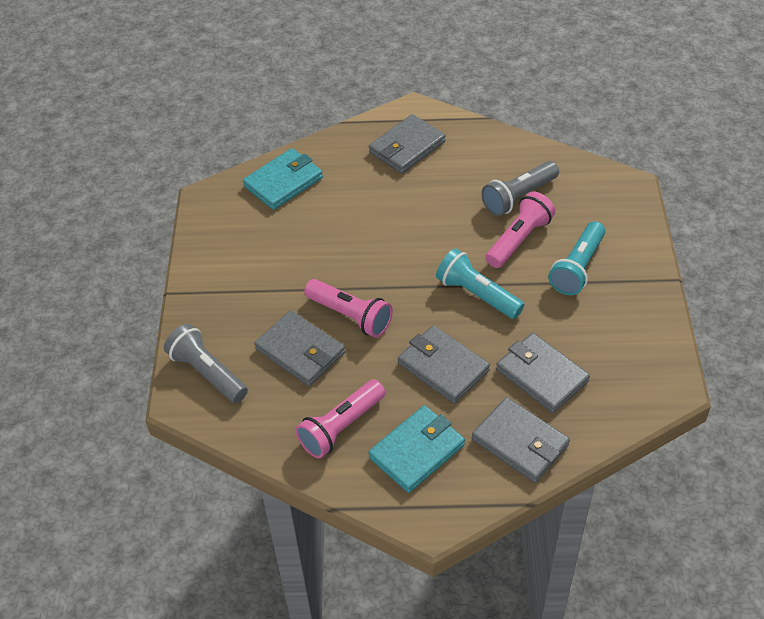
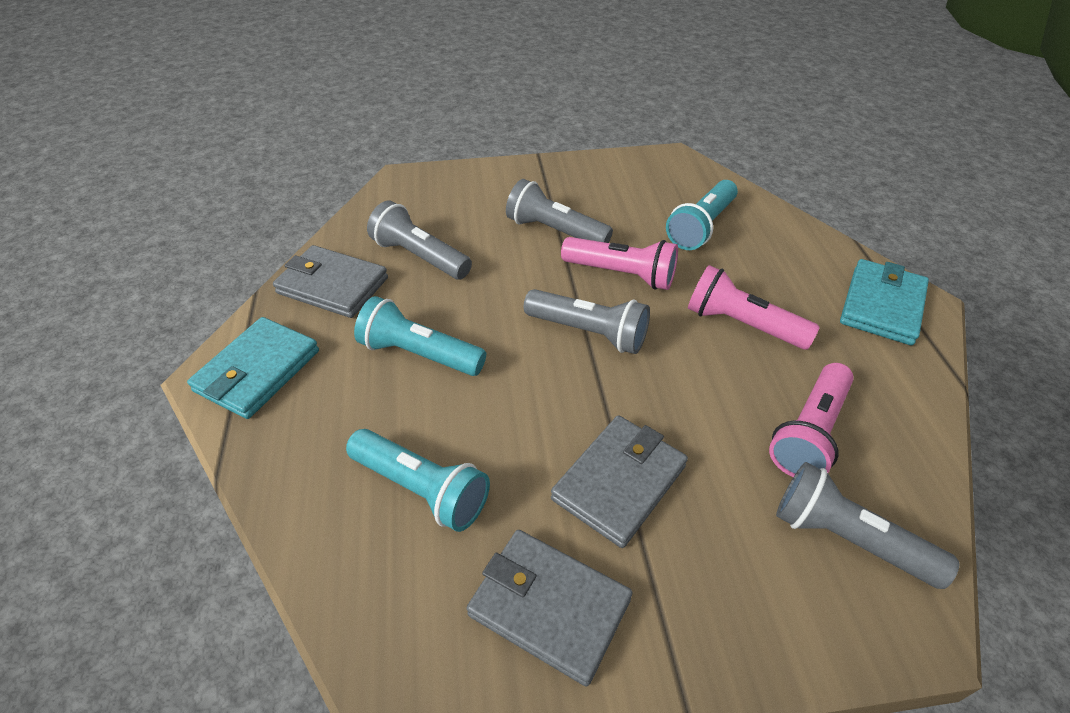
grey flashlight: 2 -> 4
grey wallet: 5 -> 3
turquoise flashlight: 2 -> 3

